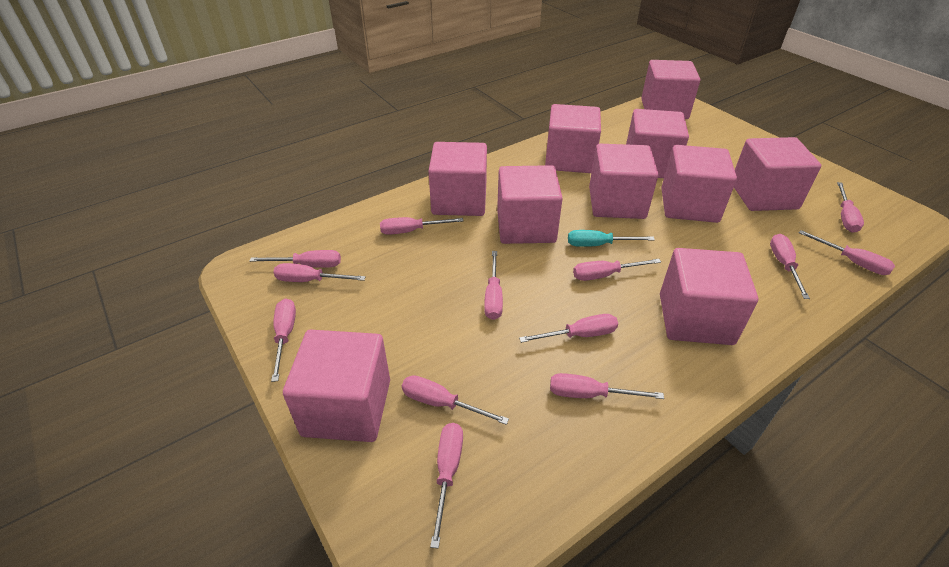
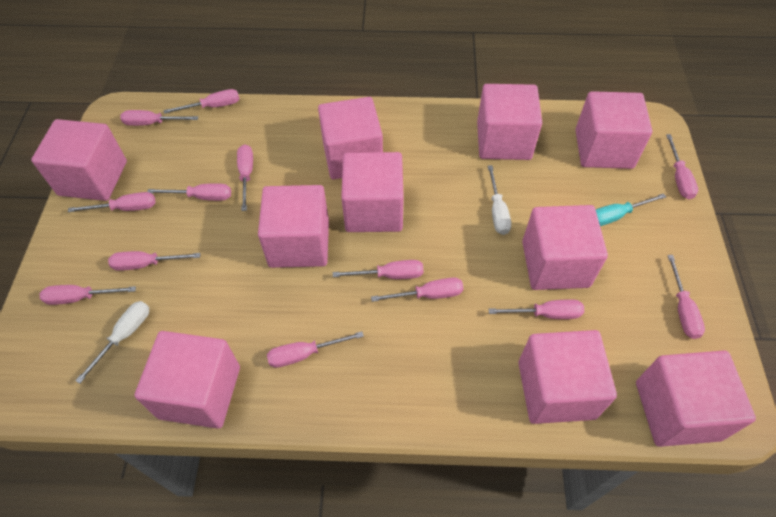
white screwdriver: 0 -> 2

